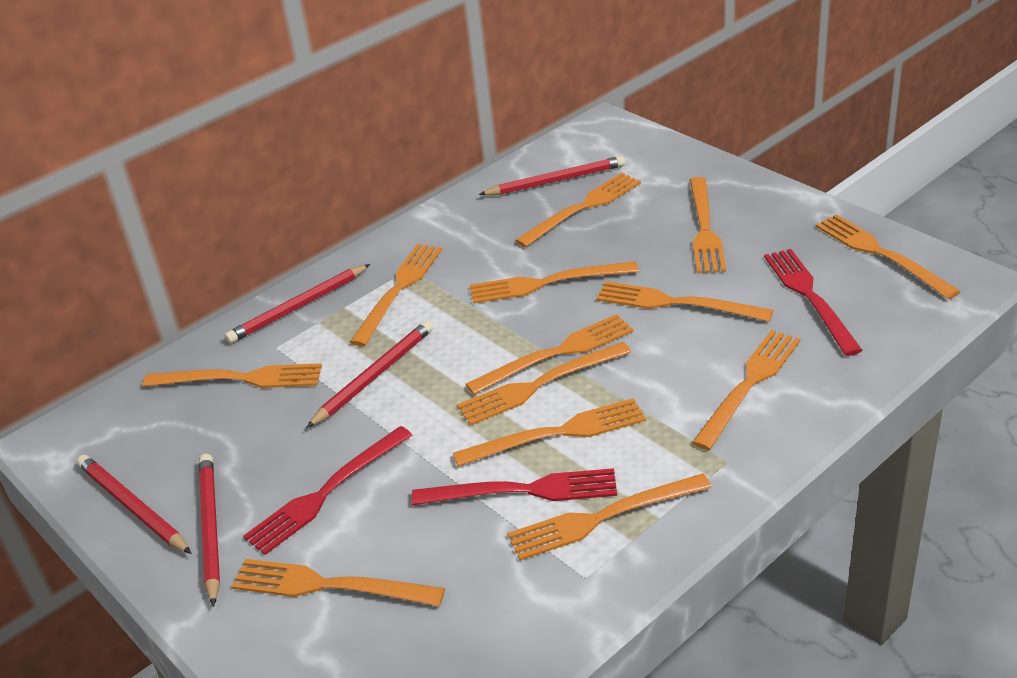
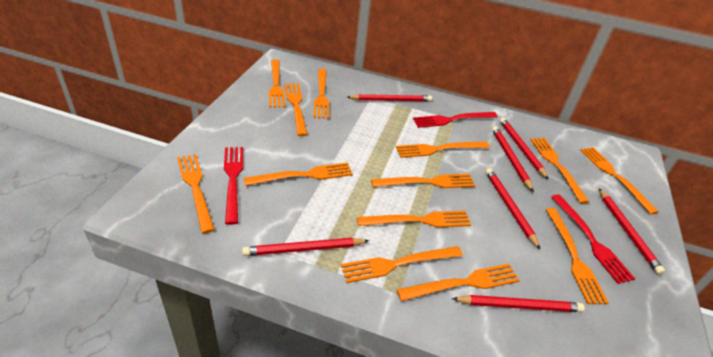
red pencil: 5 -> 7

